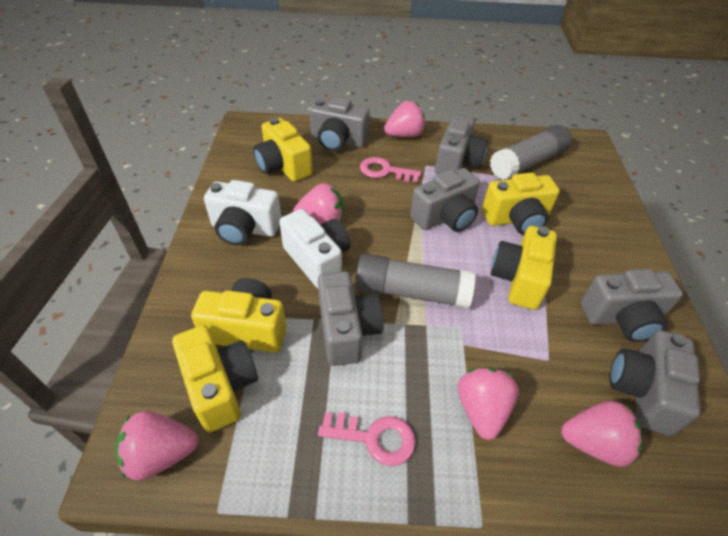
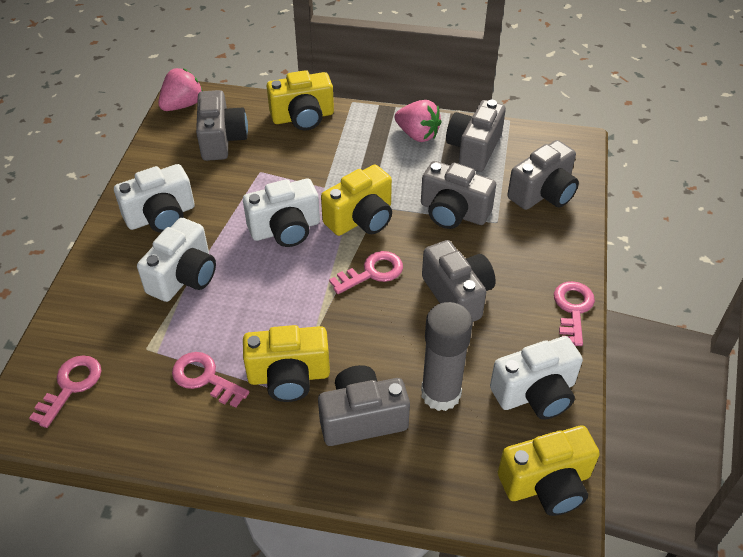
grey glue stick: 2 -> 1
pink key: 2 -> 4
pink strawberry: 5 -> 2
white camera: 2 -> 4
yellow camera: 5 -> 4

